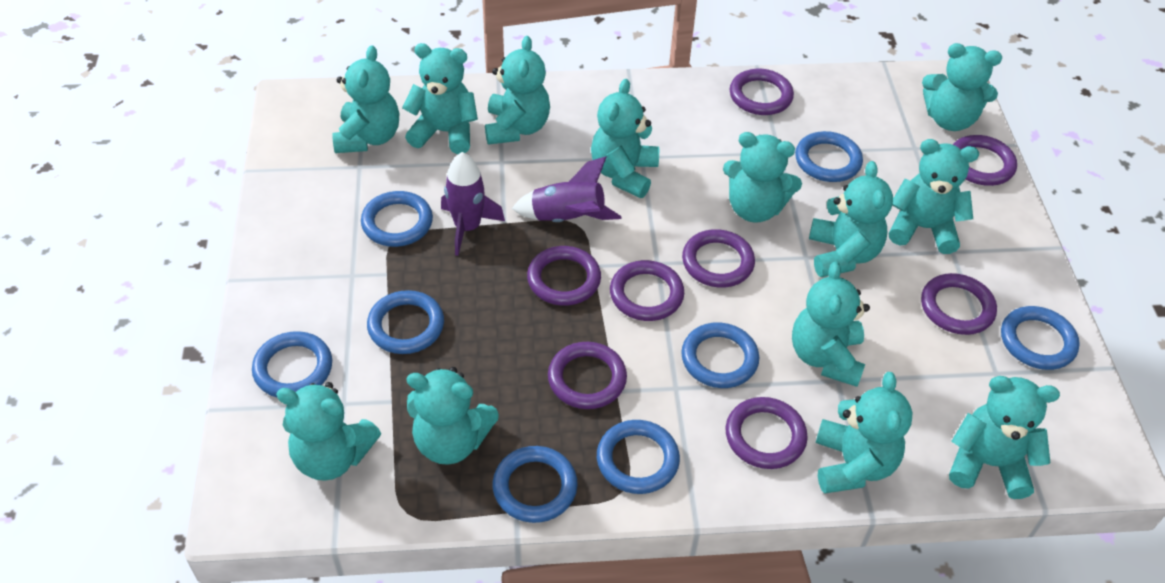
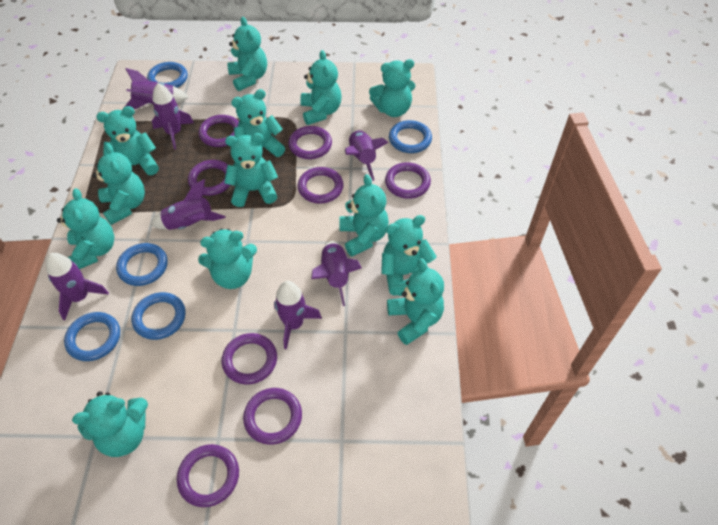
blue ring: 8 -> 5
purple rocket: 2 -> 7

